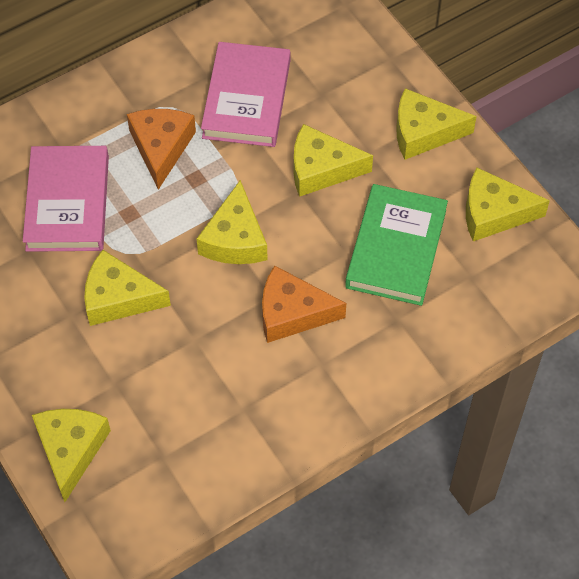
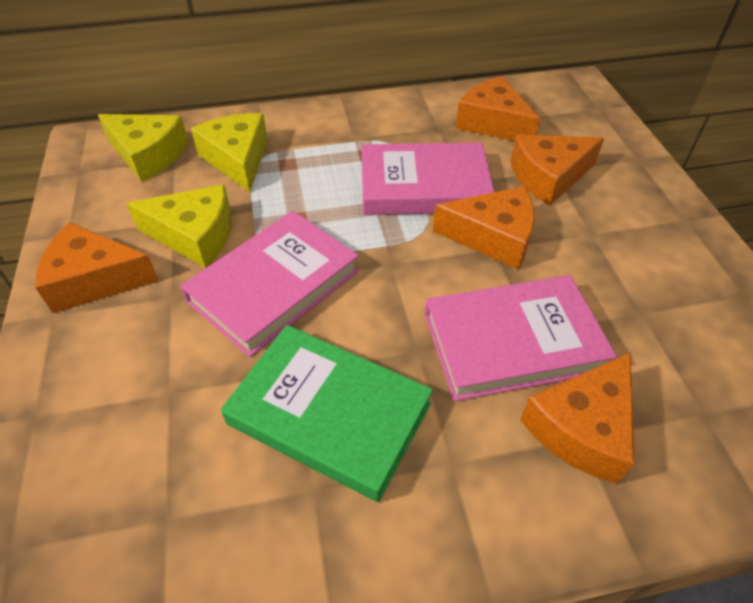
orange cheese: 2 -> 5
pink book: 2 -> 3
yellow cheese: 6 -> 3

